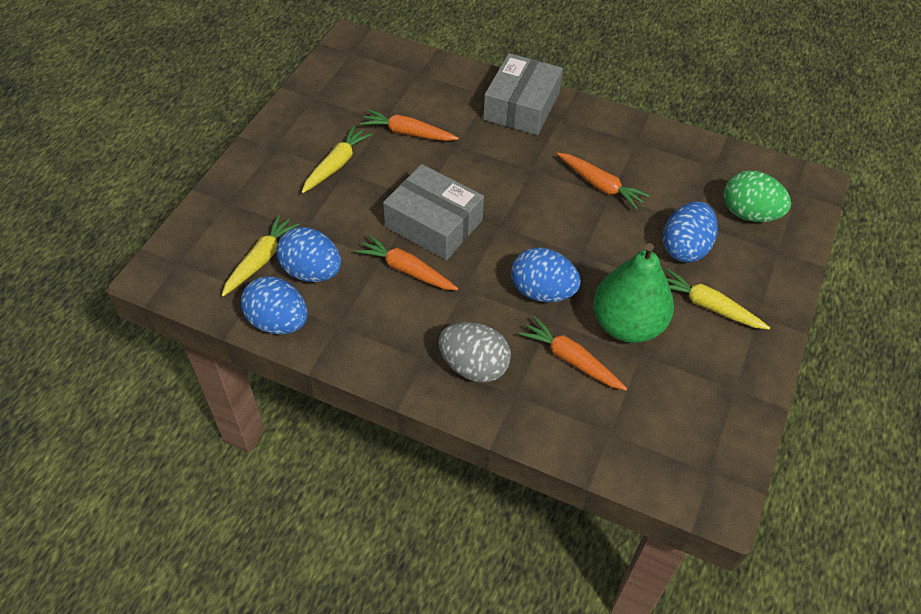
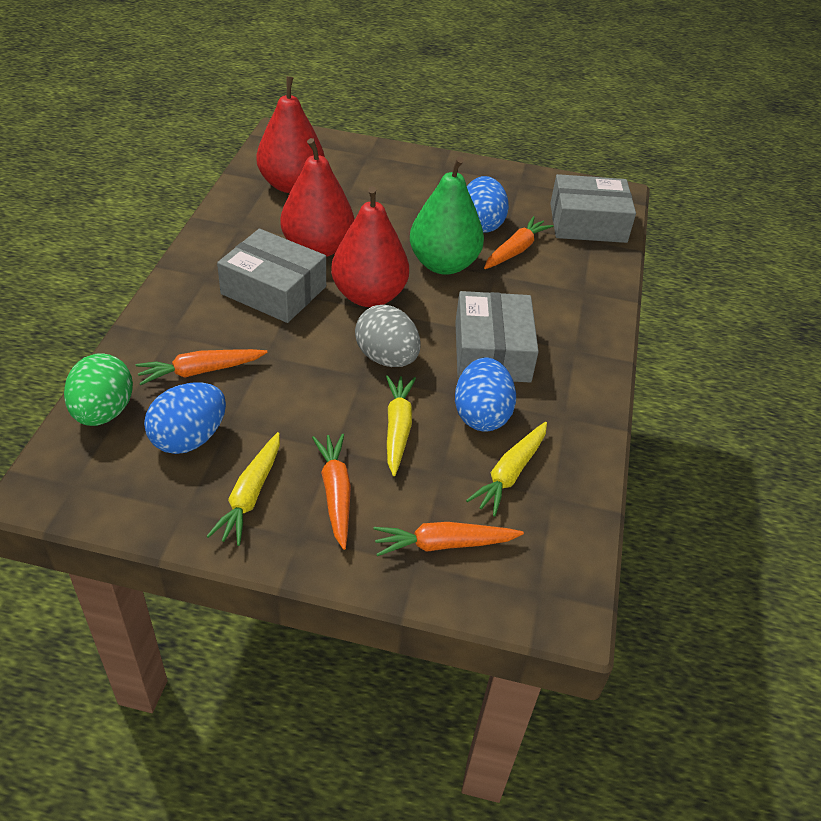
blue egg: 4 -> 3
grey box: 2 -> 3
red pear: 0 -> 3

